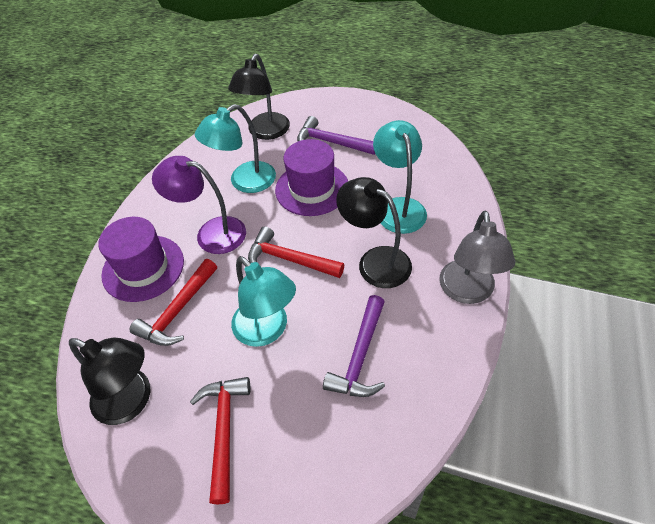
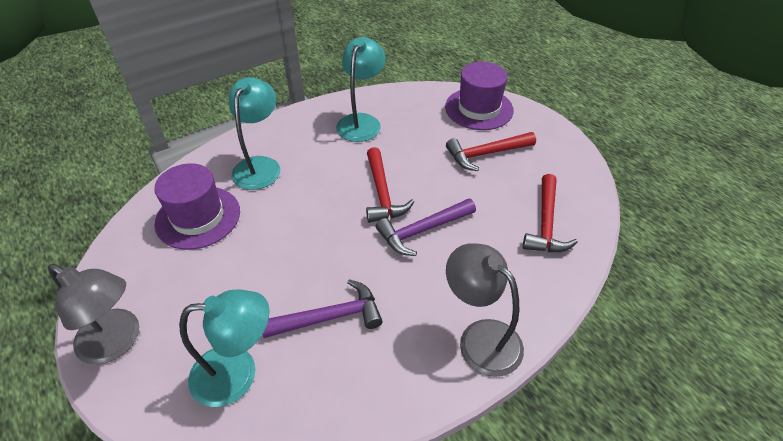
black lamp: 3 -> 0
grey lamp: 1 -> 2
purple lamp: 1 -> 0

